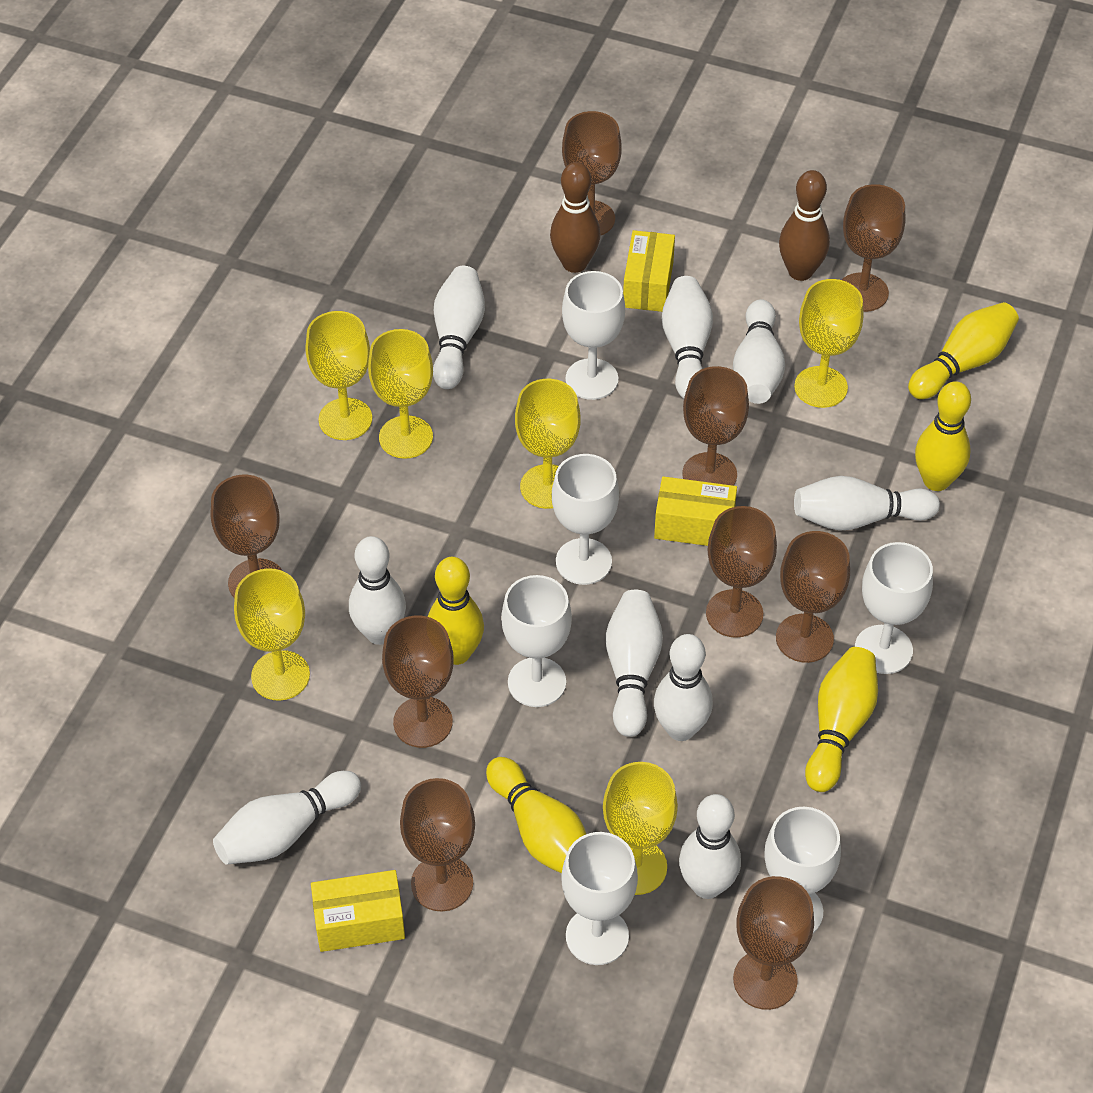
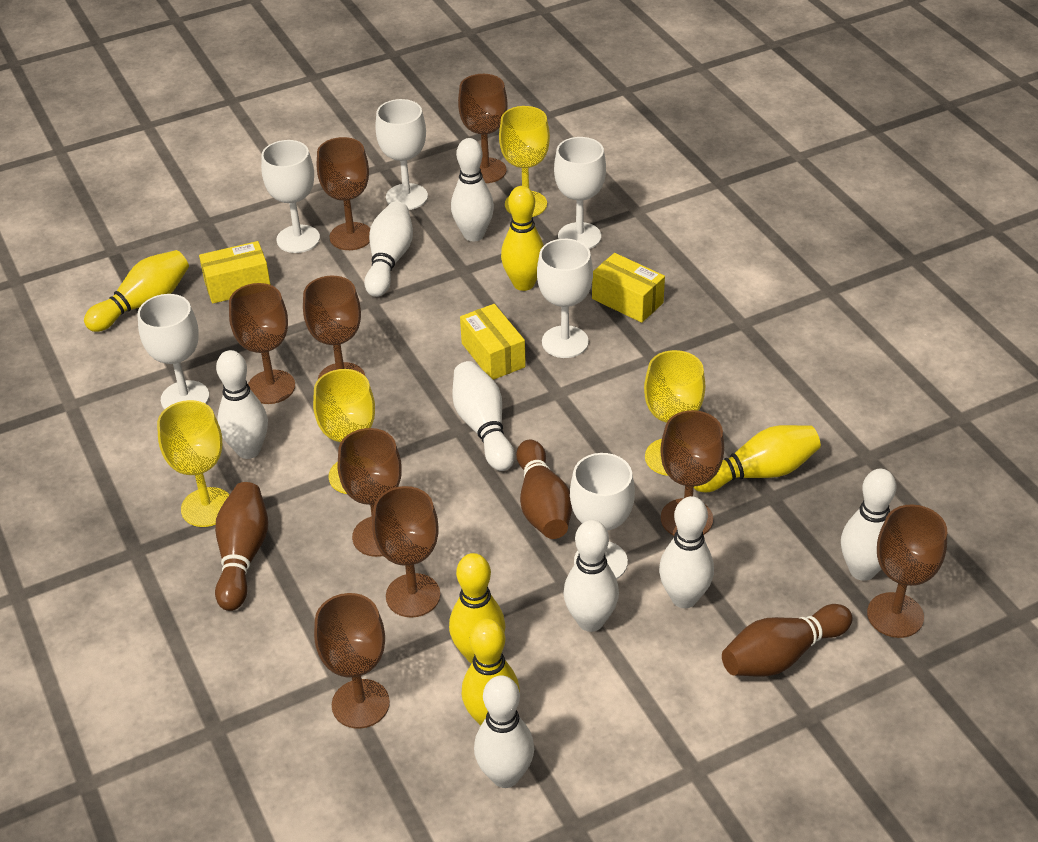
brown bowling pin: 2 -> 3
white bowling pin: 9 -> 8
yellow goblet: 6 -> 4

